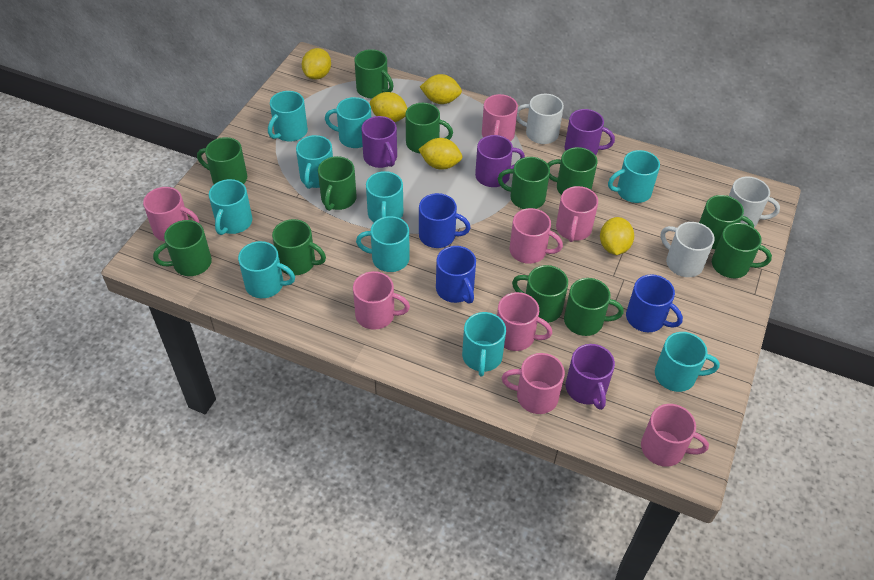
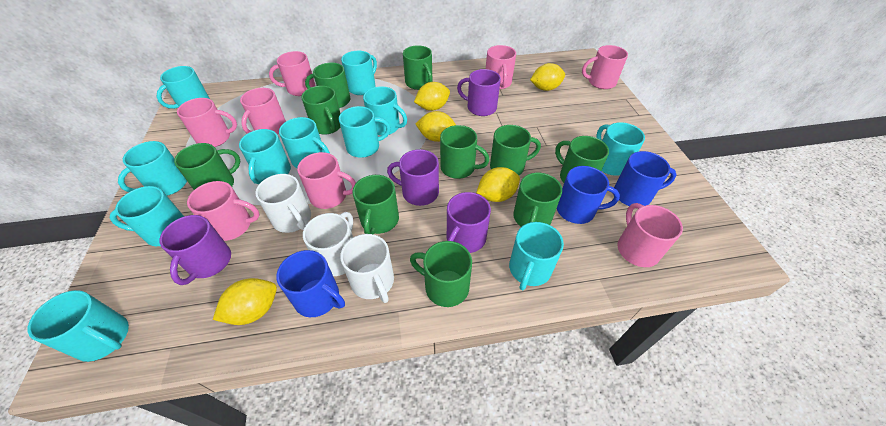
green mug: 12 -> 10
turquoise mug: 10 -> 11

